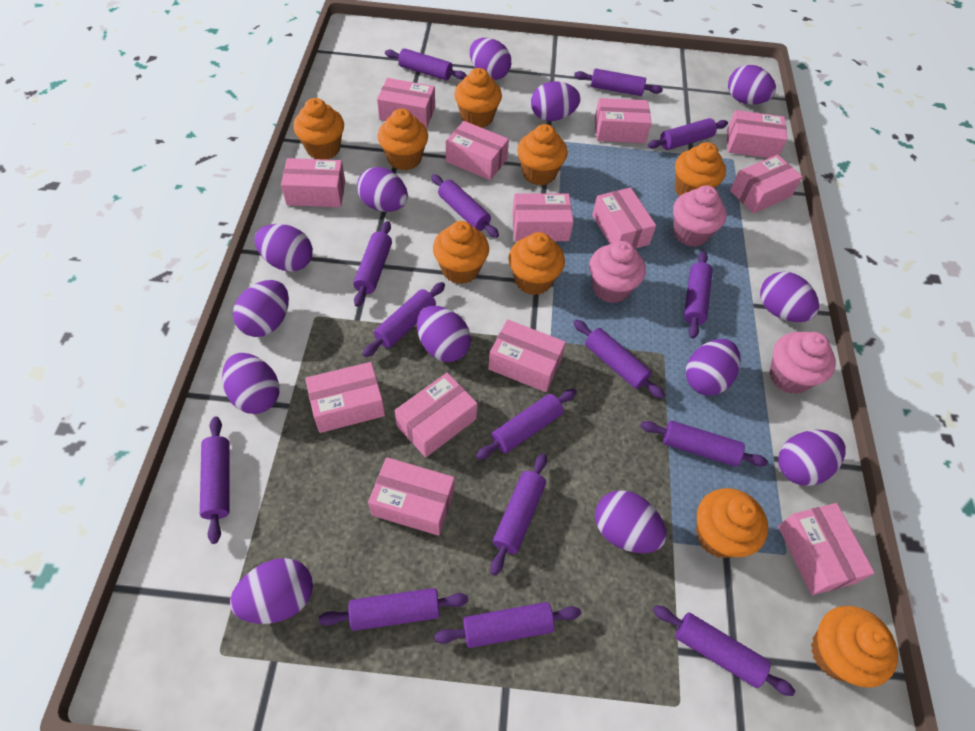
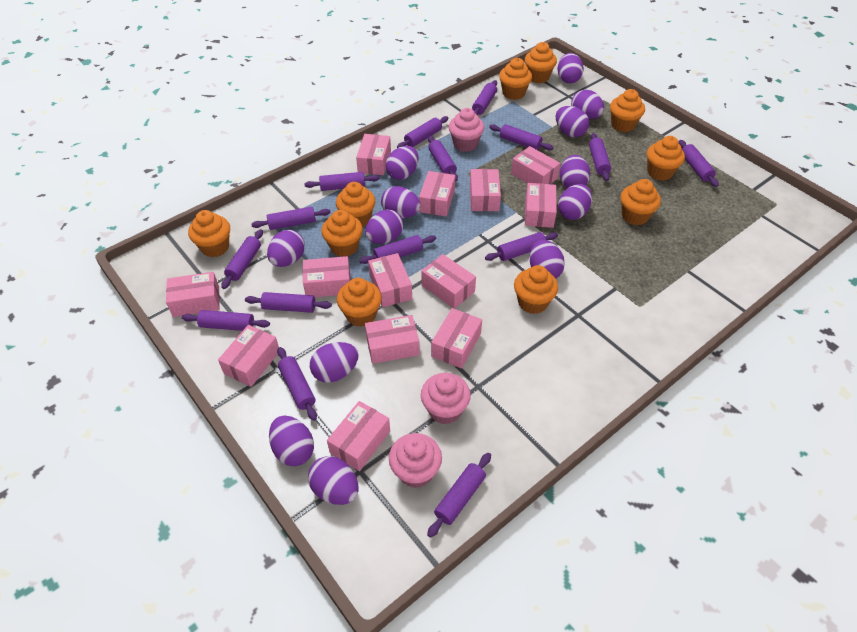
orange cupcake: 9 -> 10

